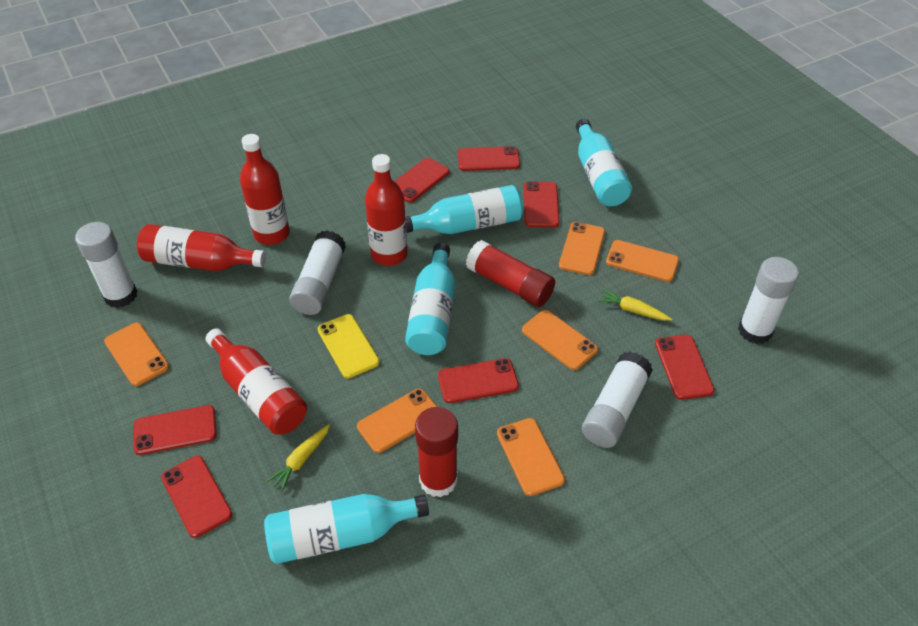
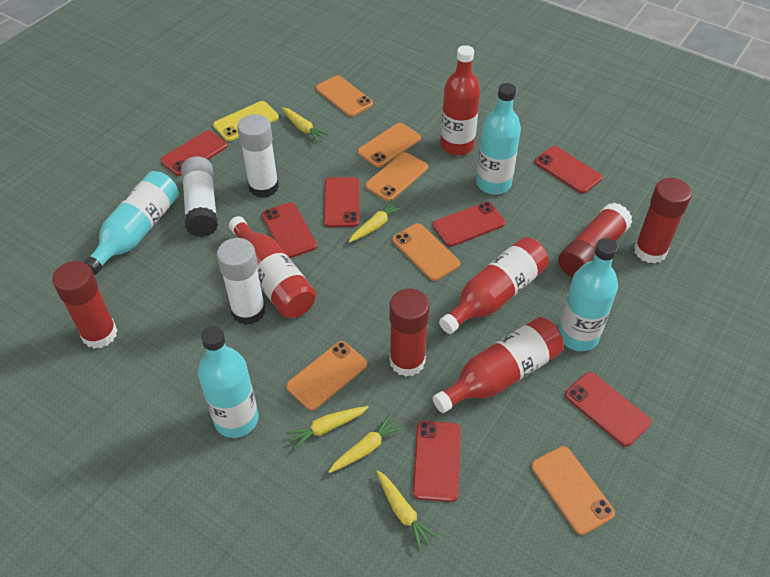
red glue stick: 2 -> 4
white glue stick: 4 -> 3
yellow carrot: 2 -> 5

